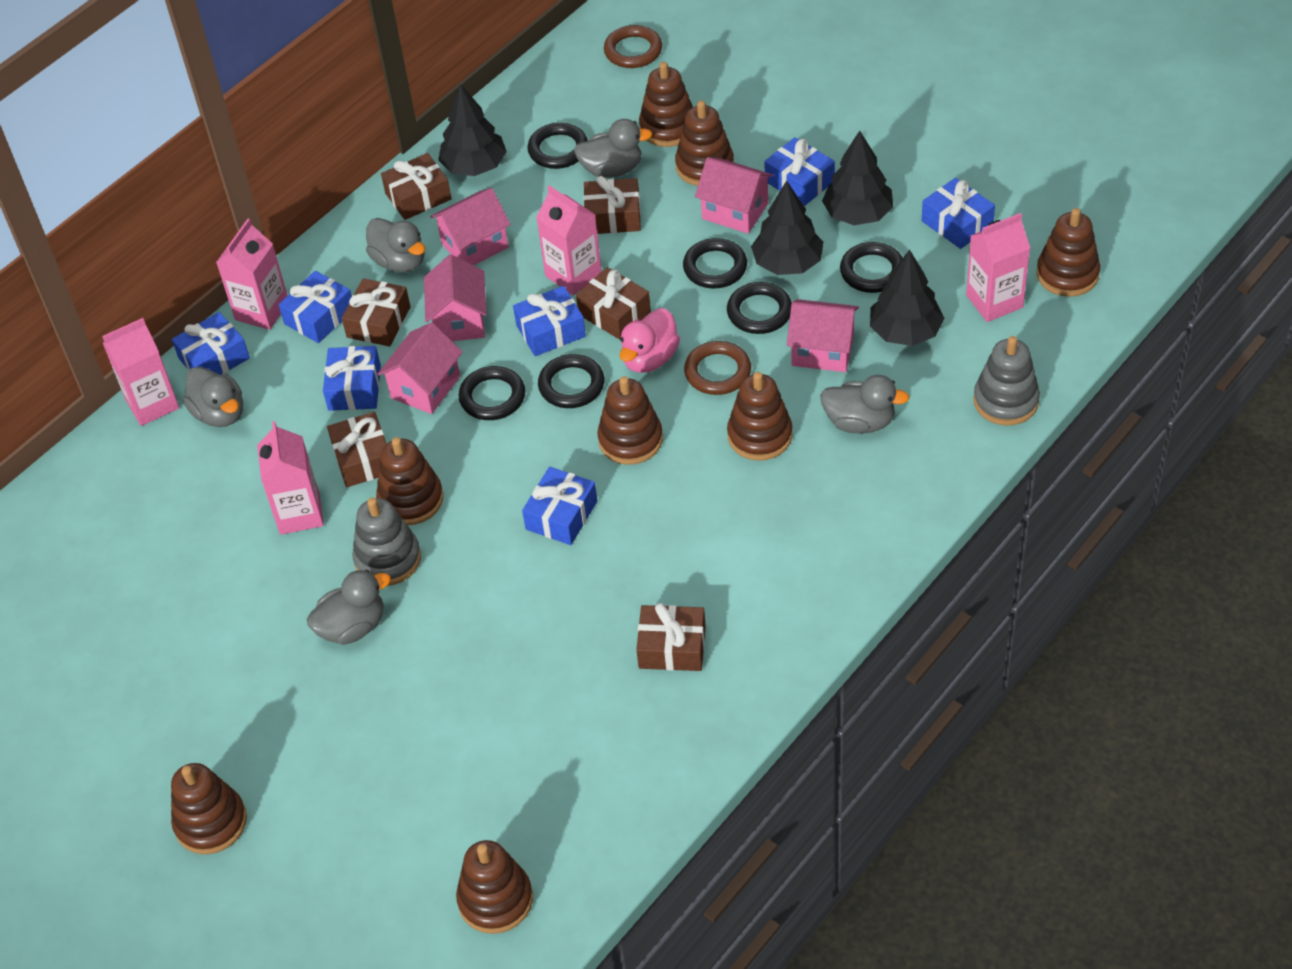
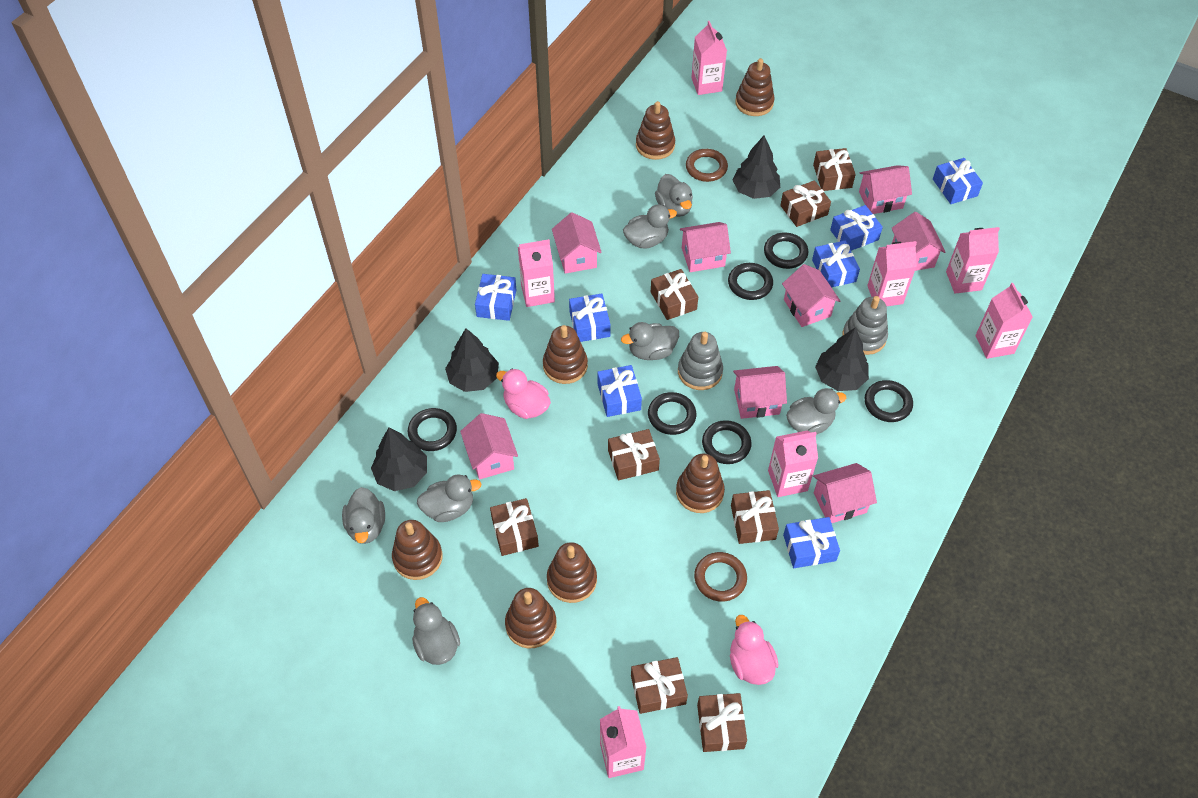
brown gift: 6 -> 8
brown stacking toy: 8 -> 7
grey duck: 5 -> 7
pink carton: 5 -> 7
pink duck: 1 -> 2
pink house: 5 -> 8

